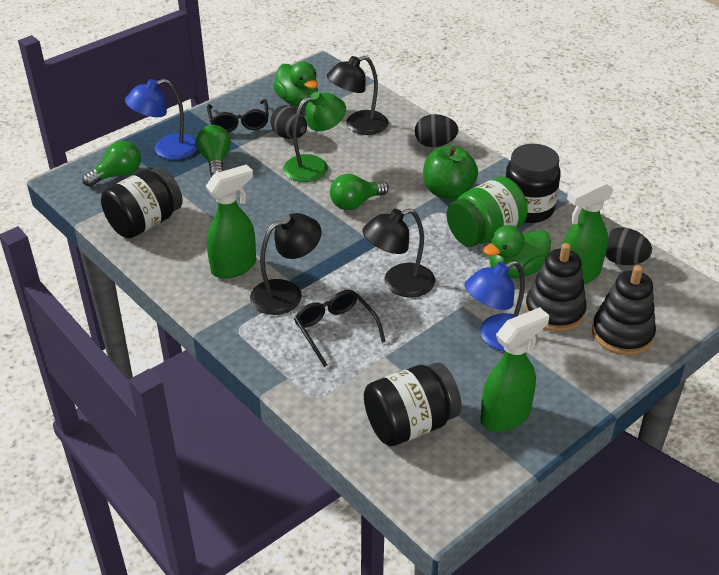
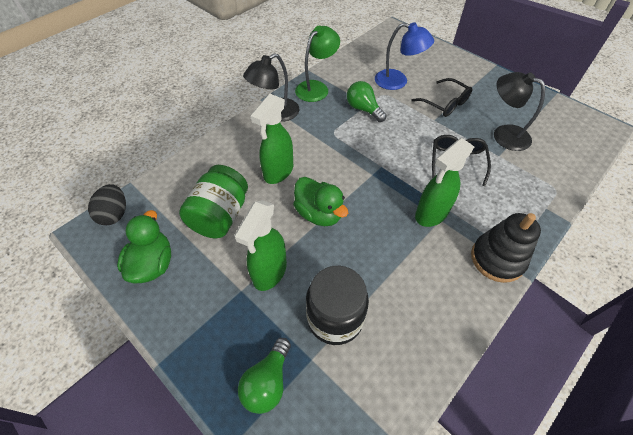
black egg: 3 -> 1
black jar: 3 -> 1
black lamp: 3 -> 2
black stacking toy: 2 -> 1
blue lamp: 2 -> 1
green apple: 1 -> 0
green light bulb: 3 -> 2

